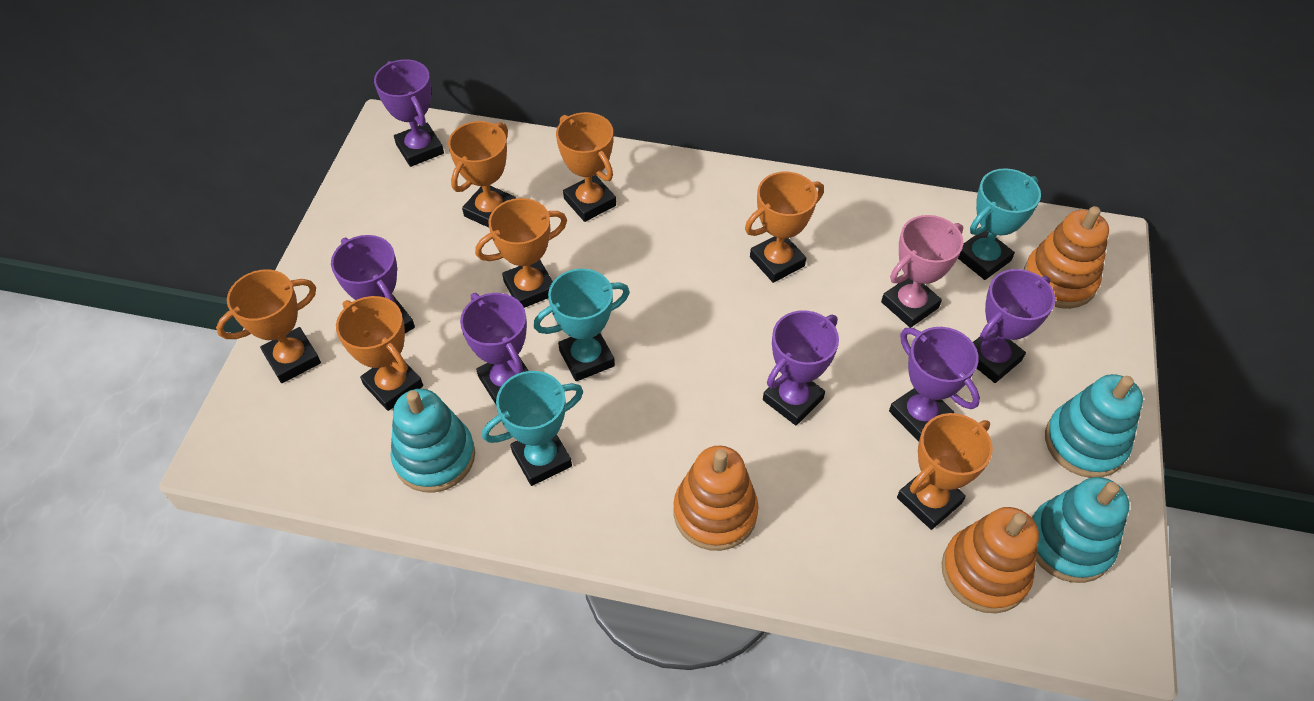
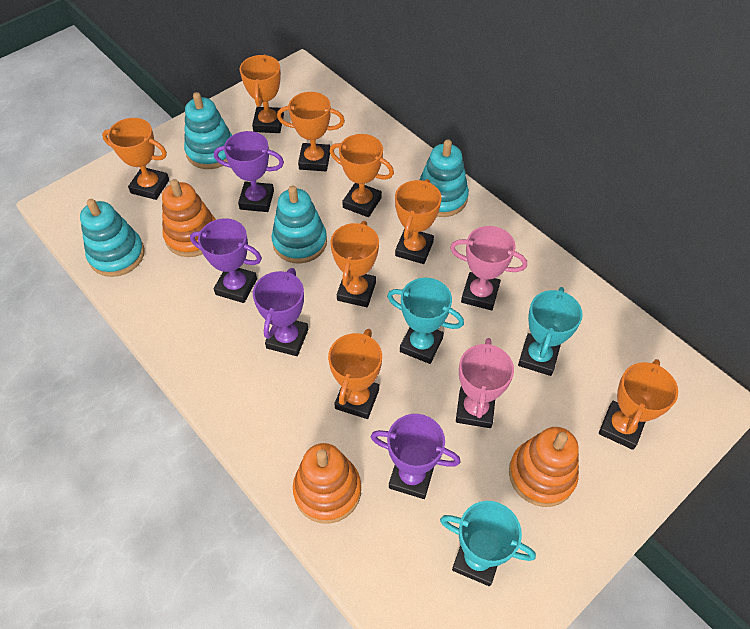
orange trophy: 7 -> 8
pink trophy: 1 -> 2
purple trophy: 6 -> 4
turquoise stacking toy: 3 -> 4

